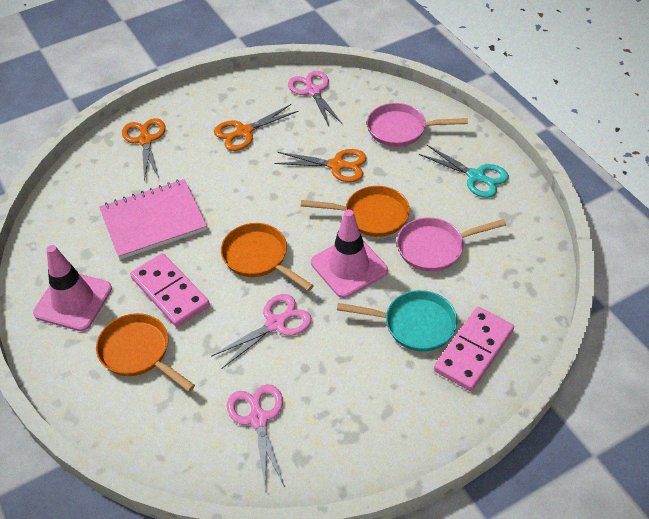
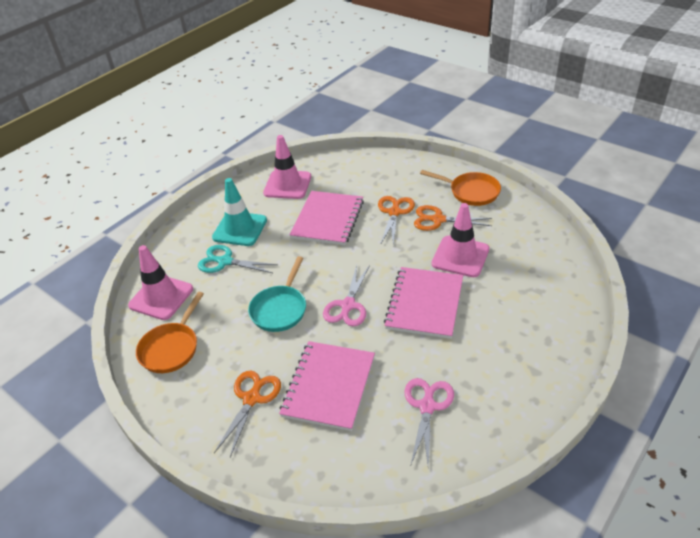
orange pan: 3 -> 2
pink domino: 2 -> 0
pink notebook: 1 -> 3
pink pan: 2 -> 0
pink scissors: 3 -> 2
pink traffic cone: 2 -> 3
turquoise traffic cone: 0 -> 1

